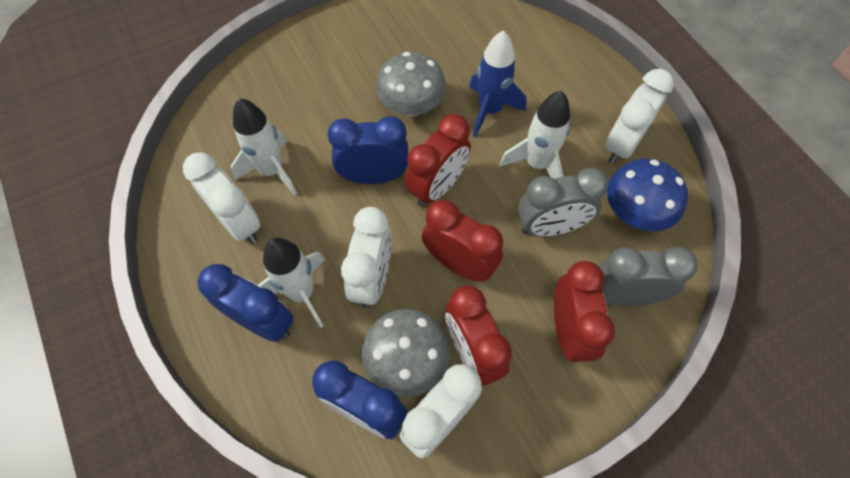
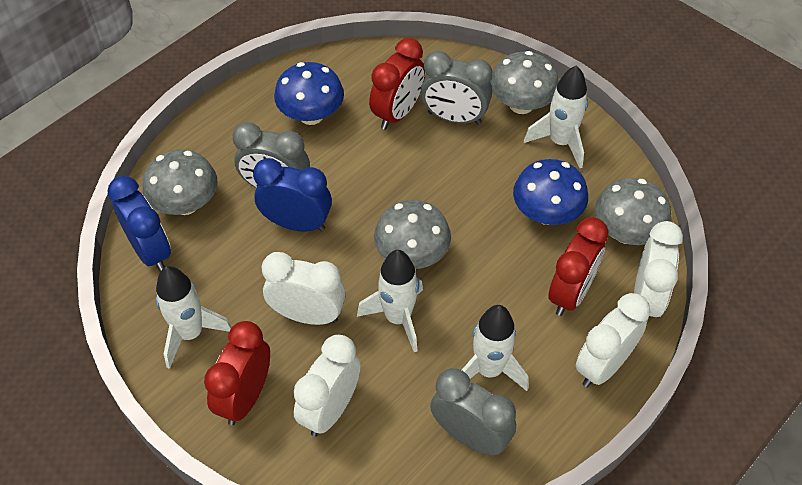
blue clock: 3 -> 2
blue mushroom: 1 -> 2
blue rocket: 1 -> 0
grey clock: 2 -> 3
grey mushroom: 2 -> 4
red clock: 4 -> 3
white rocket: 3 -> 4

